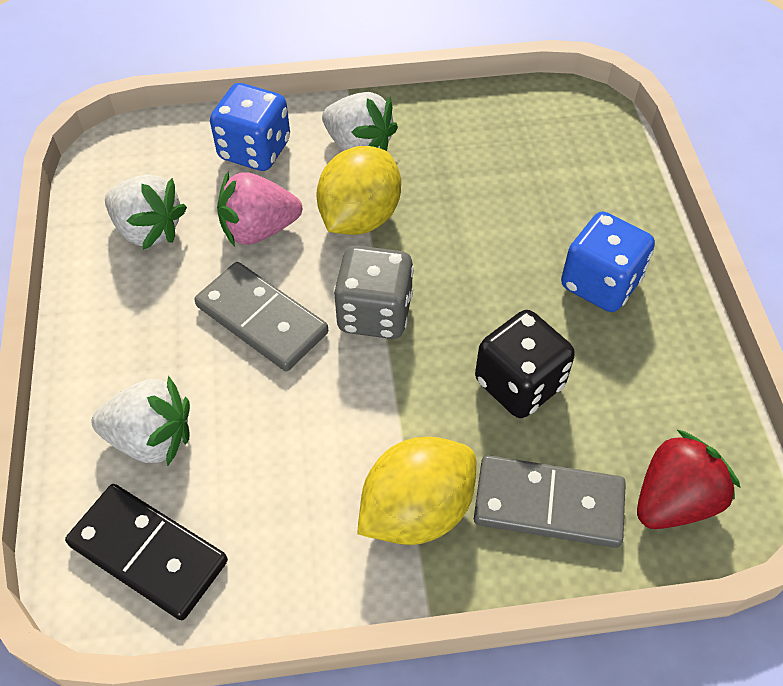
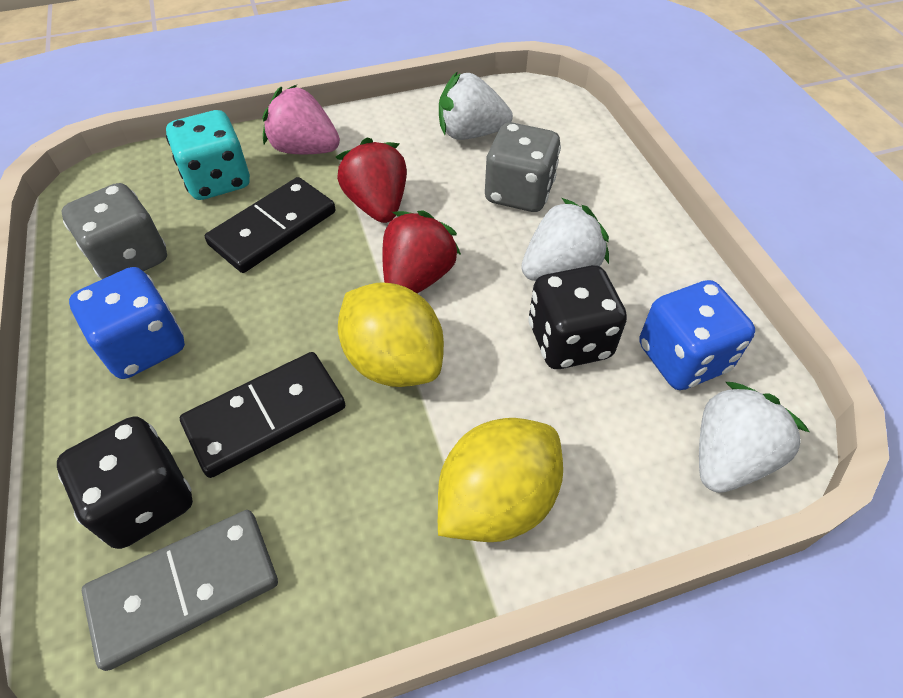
black dice: 1 -> 2
black domino: 1 -> 2
grey dice: 1 -> 2
grey domino: 2 -> 1
red strawberry: 1 -> 2
turquoise dice: 0 -> 1

